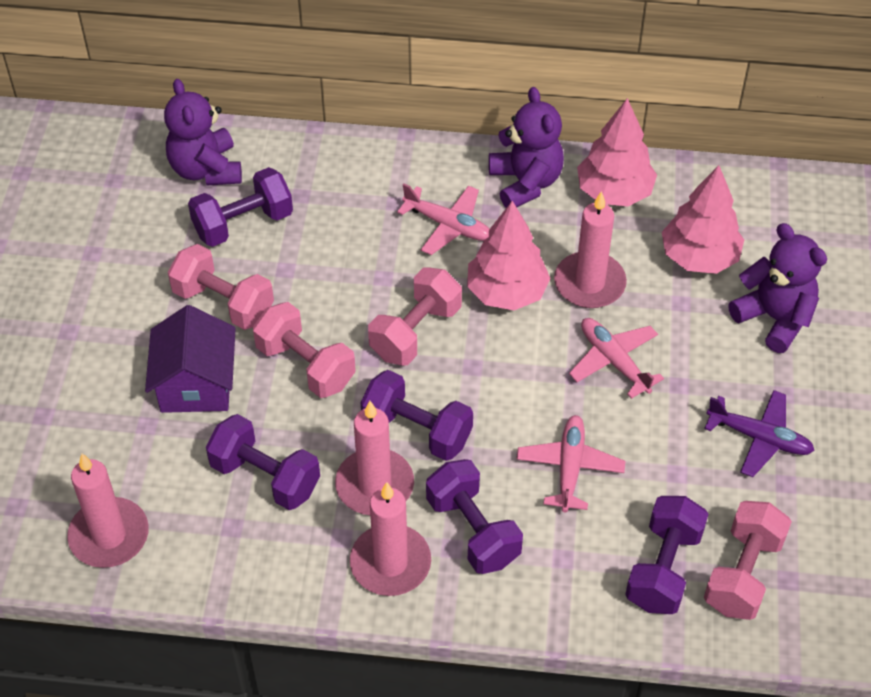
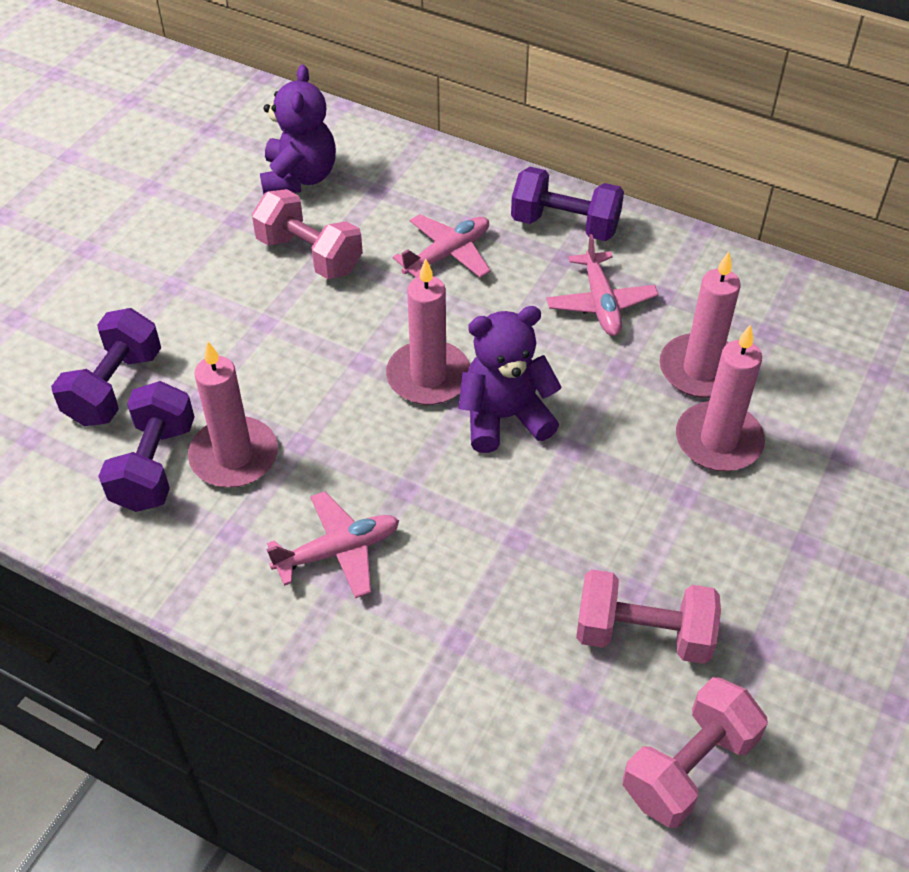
pink dumbbell: 4 -> 3
pink tree: 3 -> 0
purple dumbbell: 5 -> 3
purple house: 1 -> 0
purple plane: 1 -> 0
purple teddy bear: 3 -> 2

